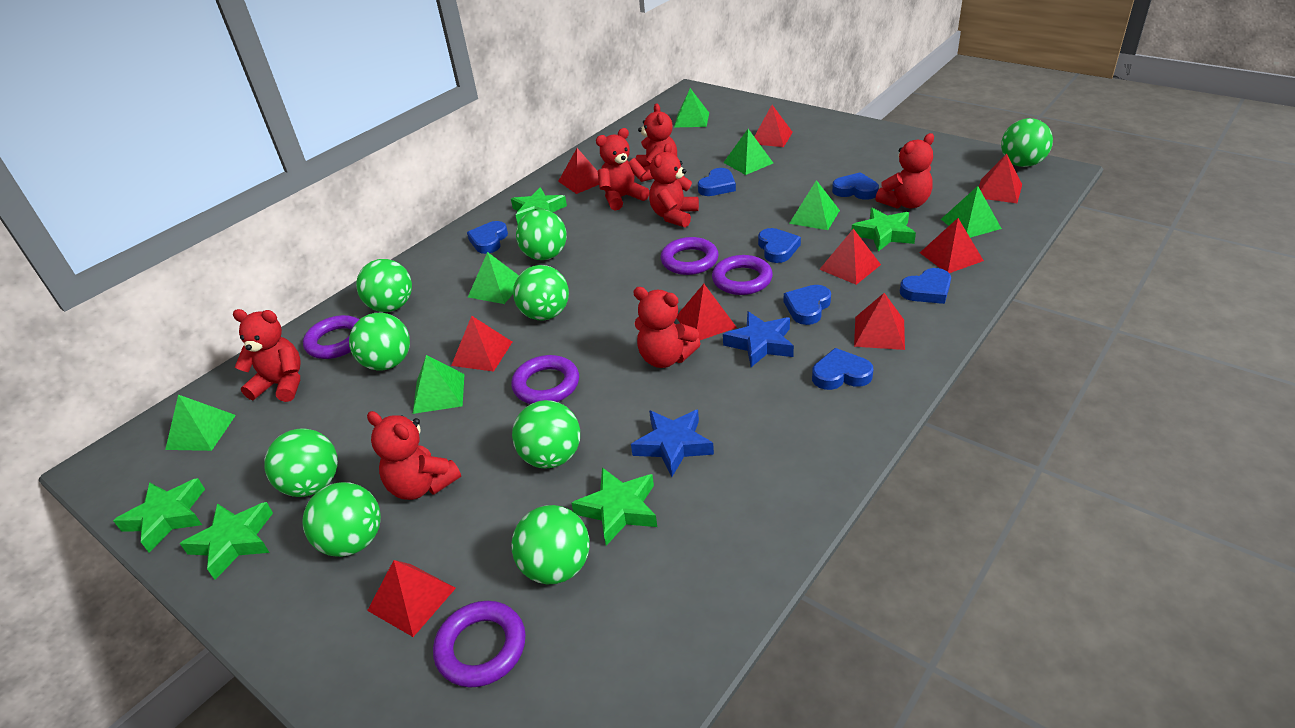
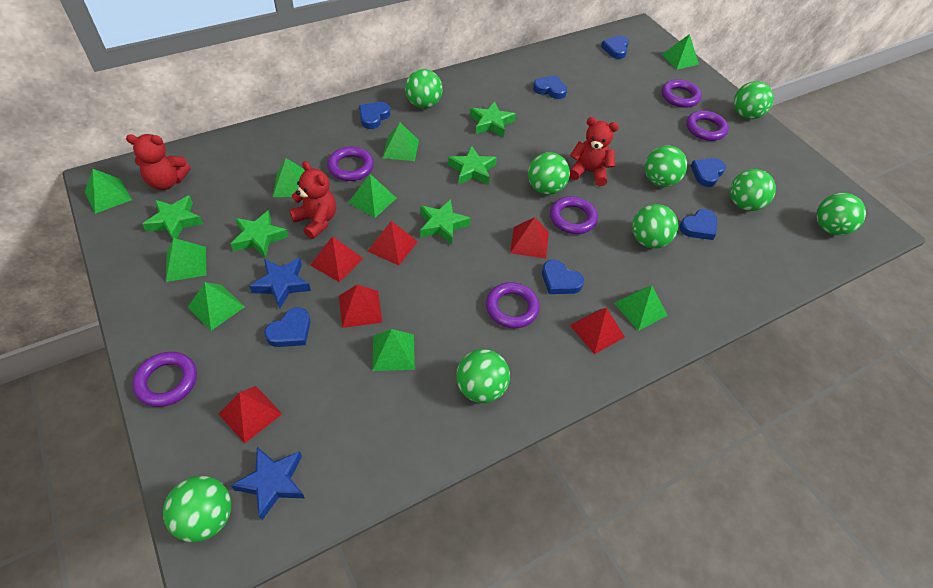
green pyramid: 7 -> 9
purple ring: 5 -> 6
red pyramid: 9 -> 6
red teddy bear: 7 -> 3

